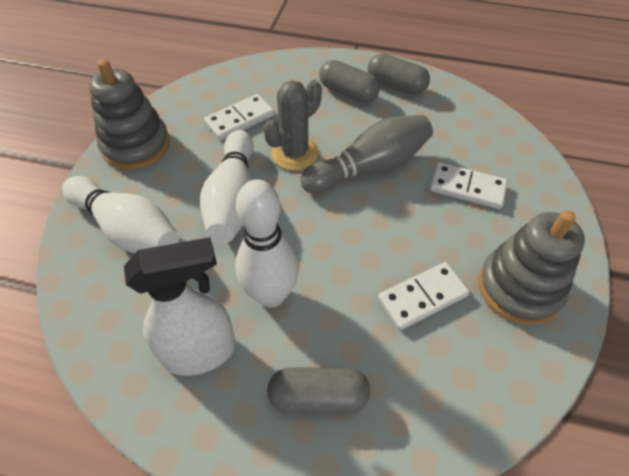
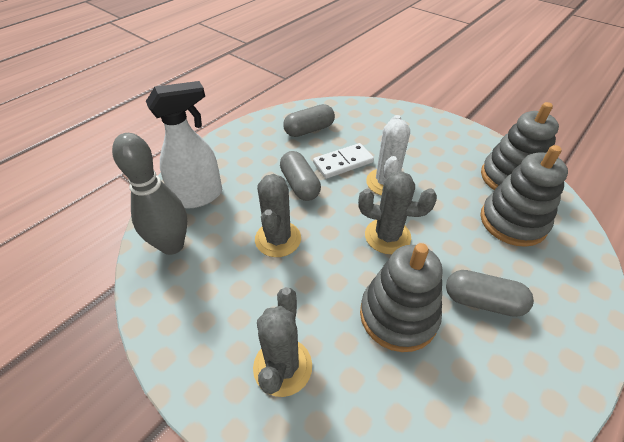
grey cactus: 1 -> 3
grey stacking toy: 2 -> 3
white bowling pin: 3 -> 0
white cactus: 0 -> 1
white domino: 3 -> 1

